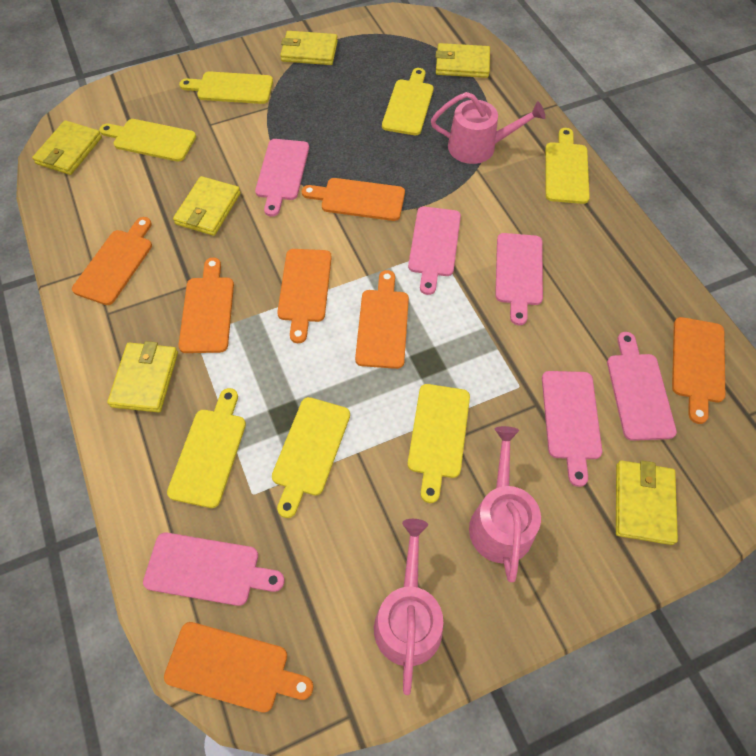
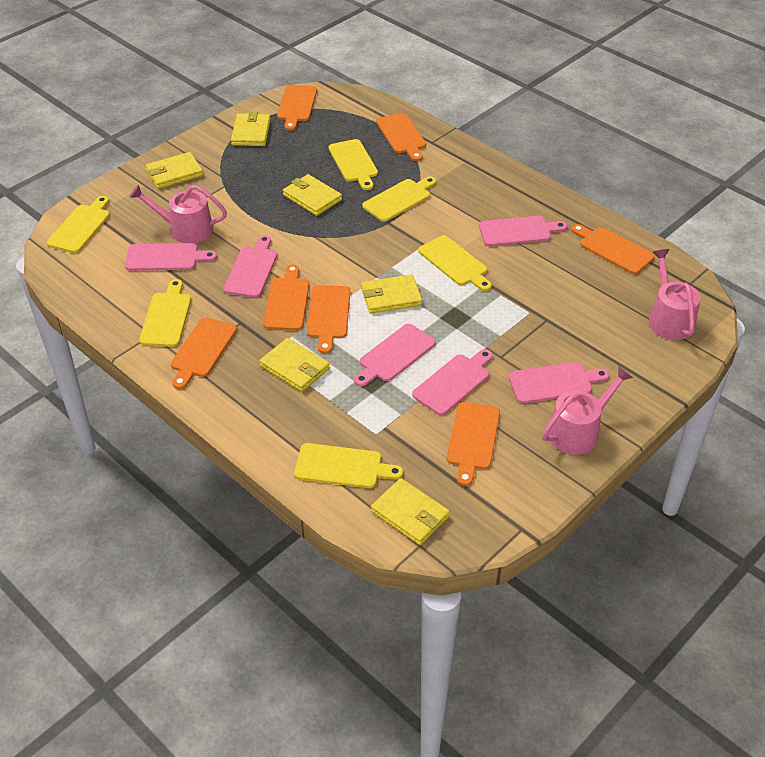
yellow cutting board: 7 -> 6

